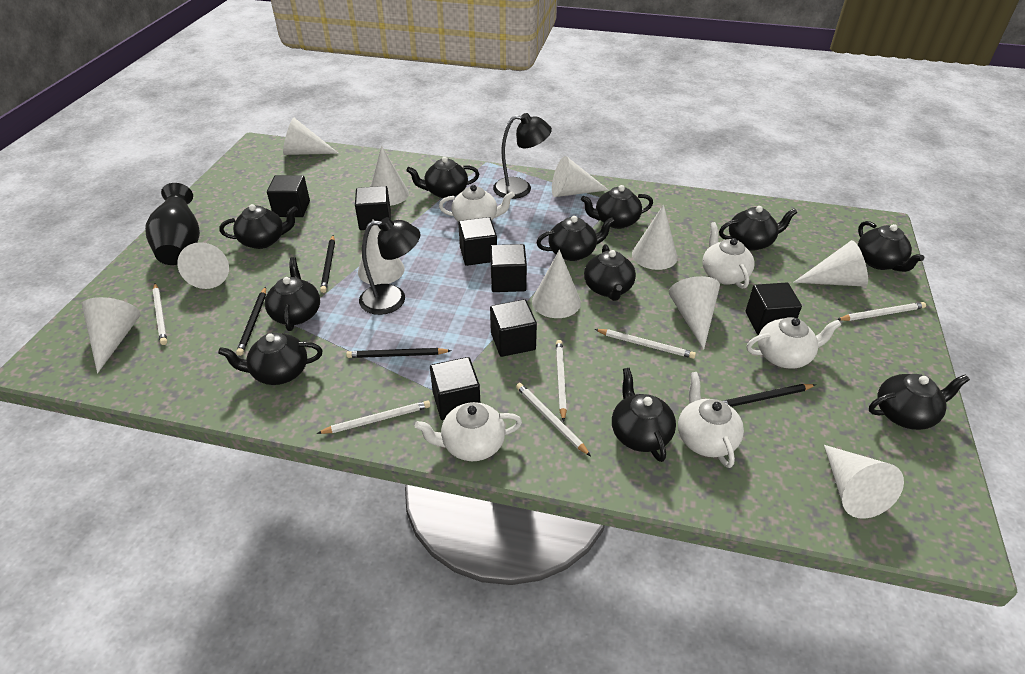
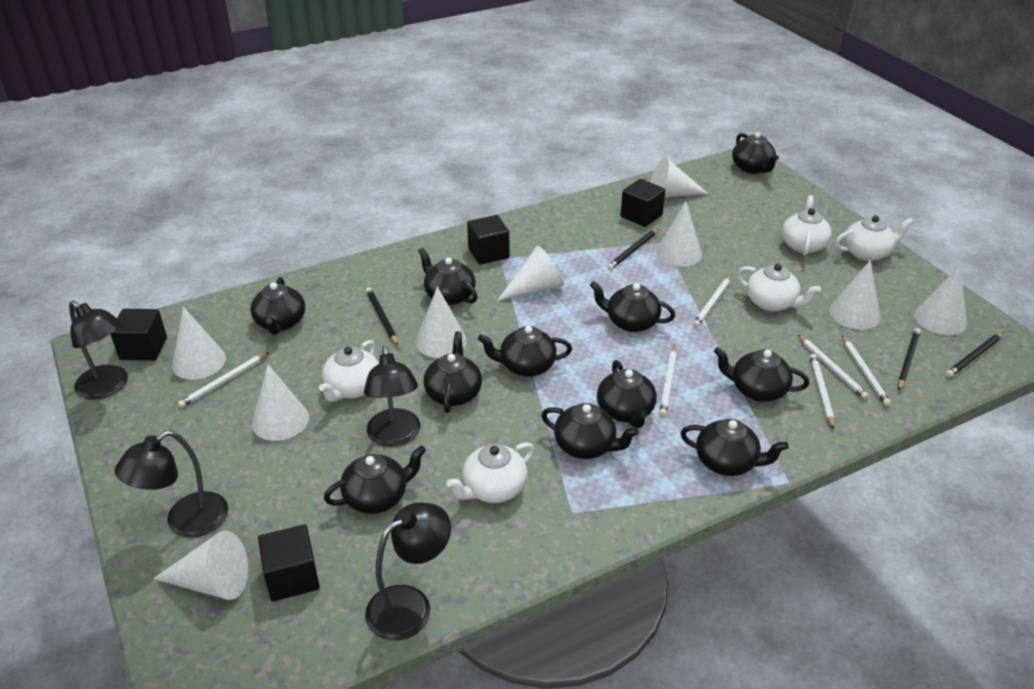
black cube: 7 -> 4
black lamp: 2 -> 4
black vase: 1 -> 0
white cone: 11 -> 9

